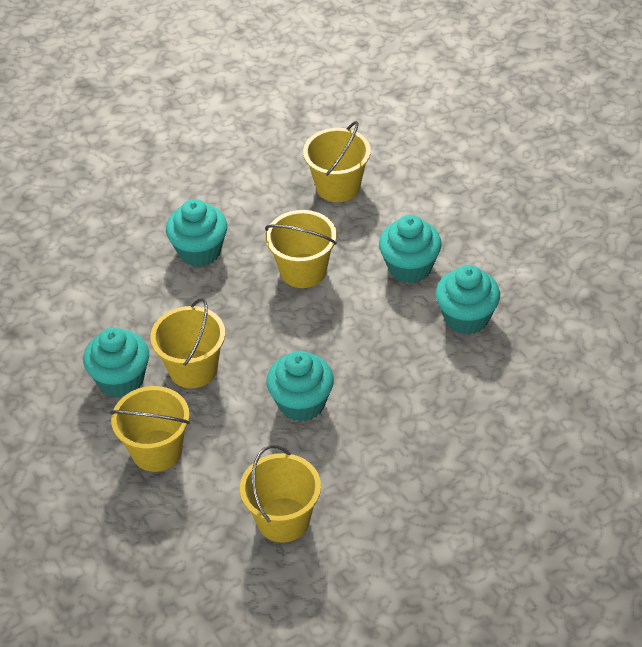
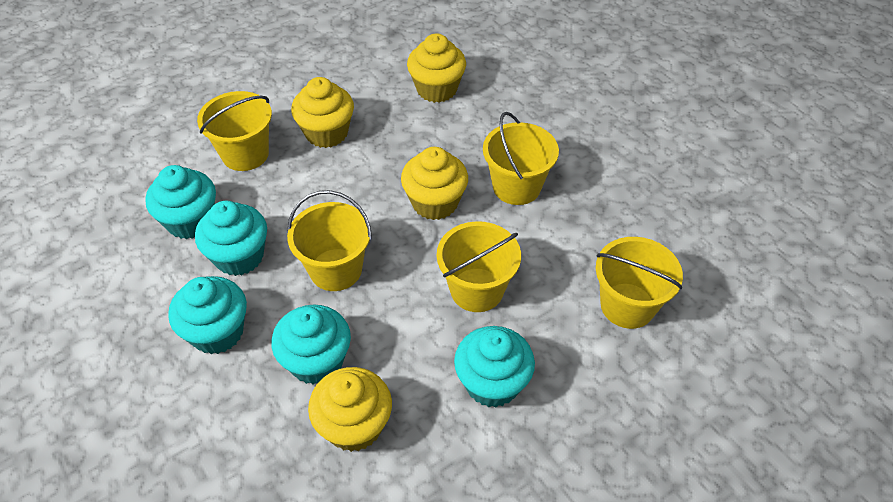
yellow cupcake: 0 -> 4

